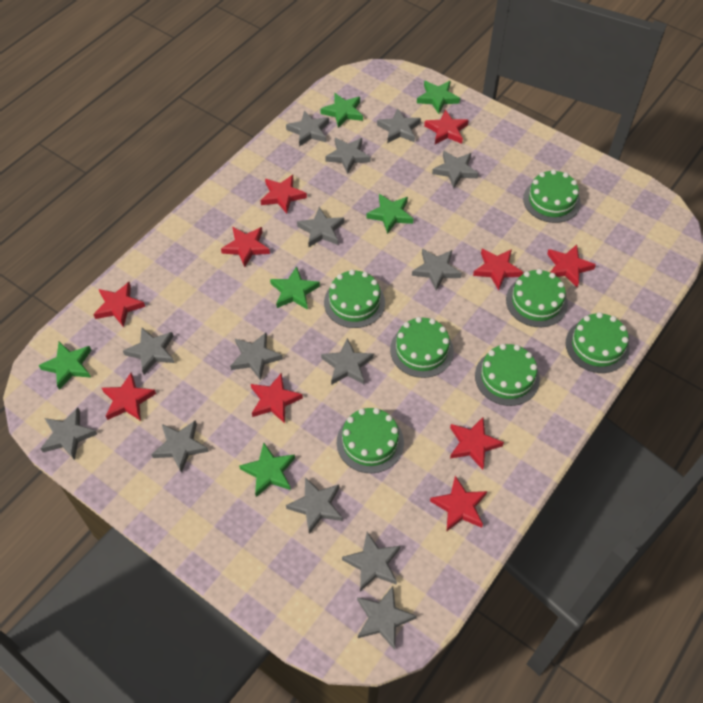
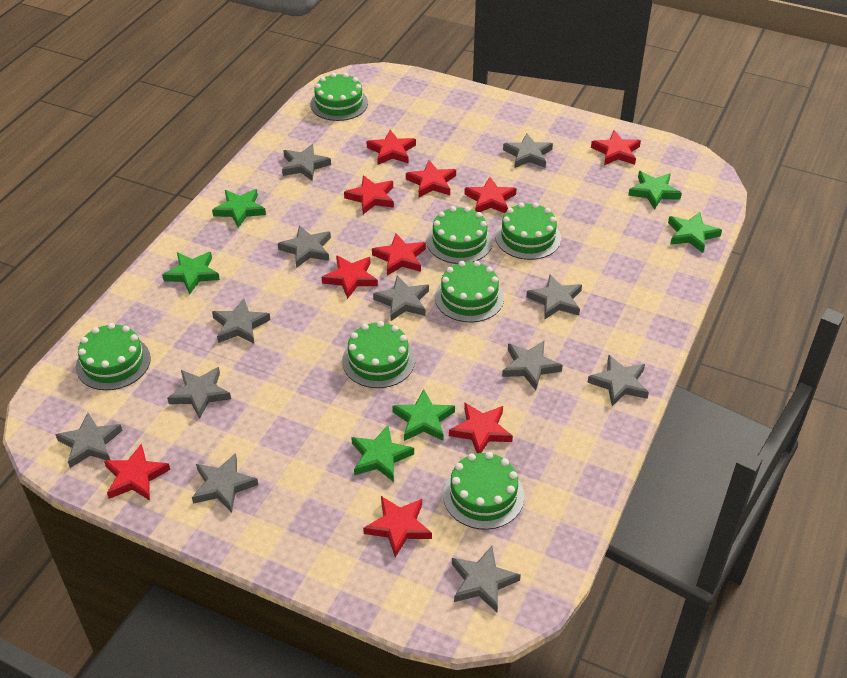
grey star: 14 -> 12

